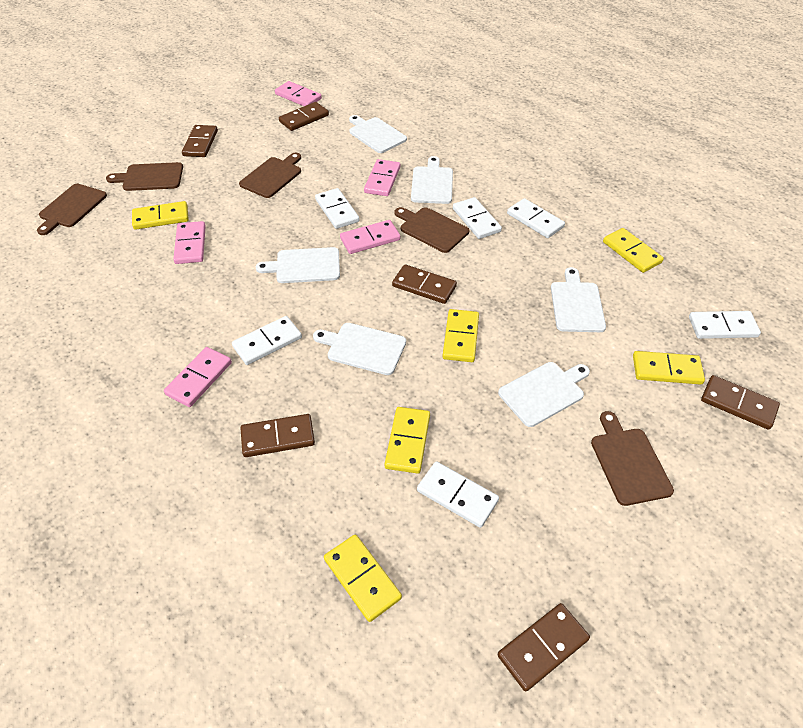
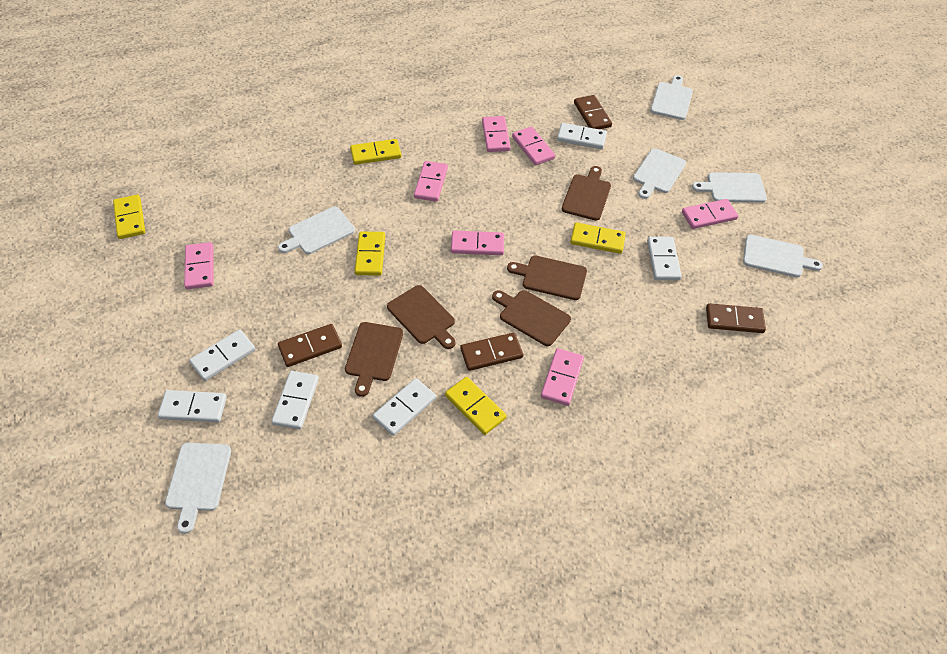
brown domino: 6 -> 4
pink domino: 5 -> 7
yellow domino: 6 -> 5

